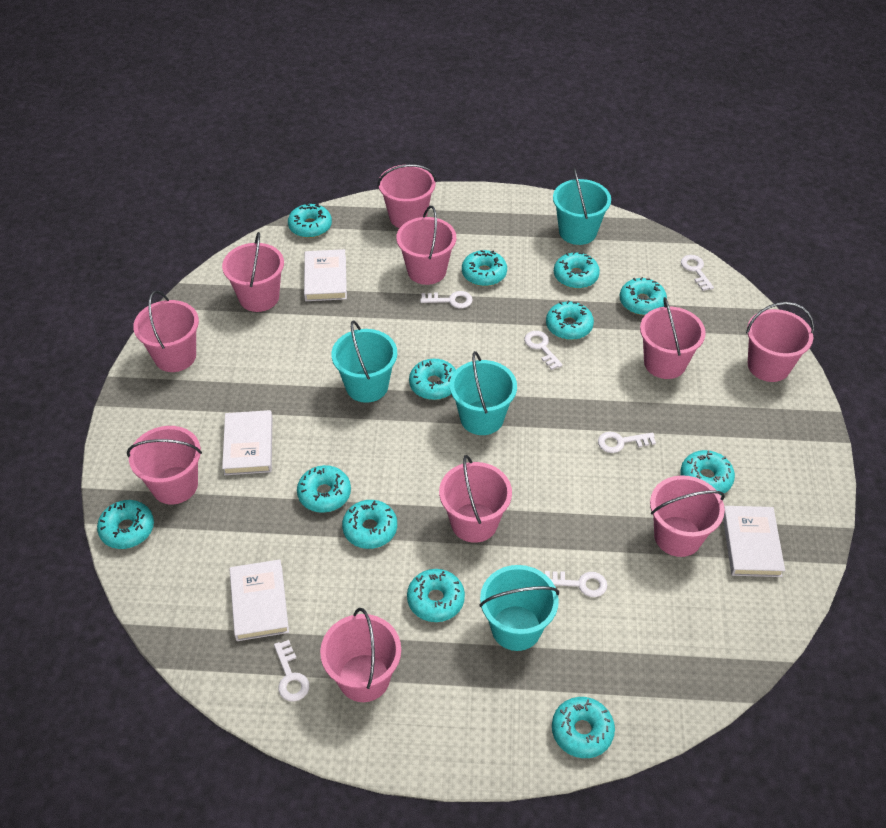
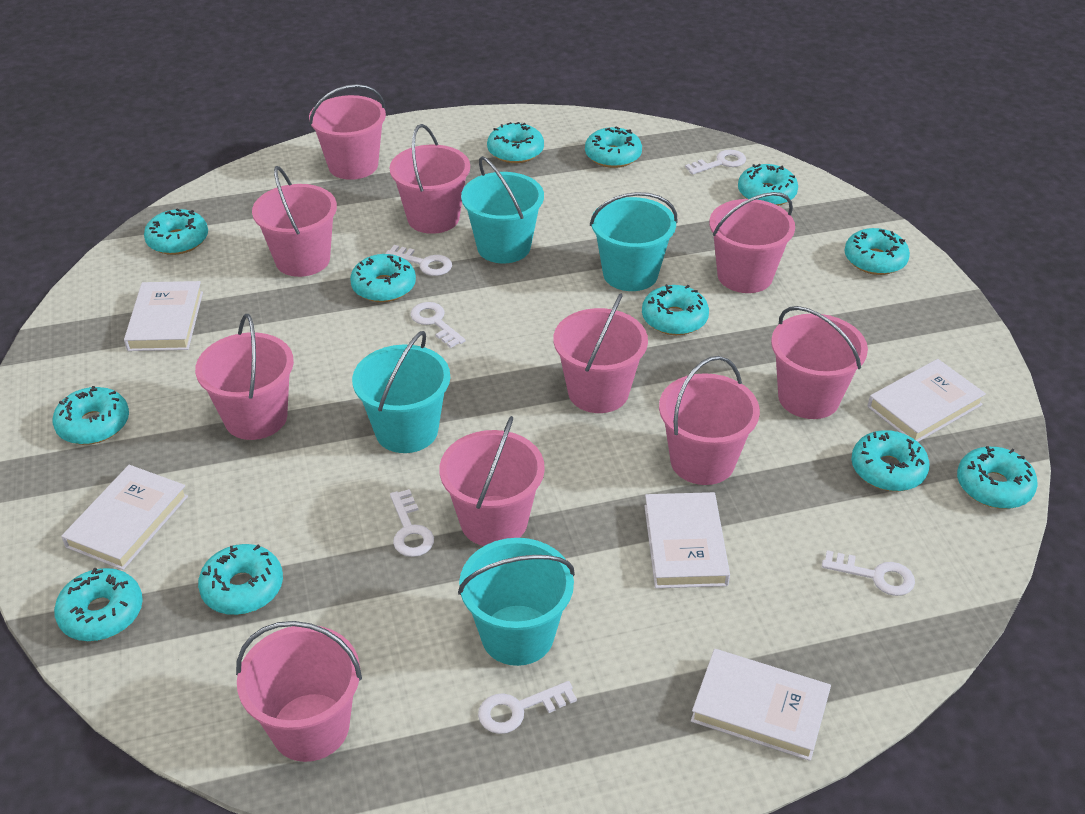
white book: 4 -> 5

